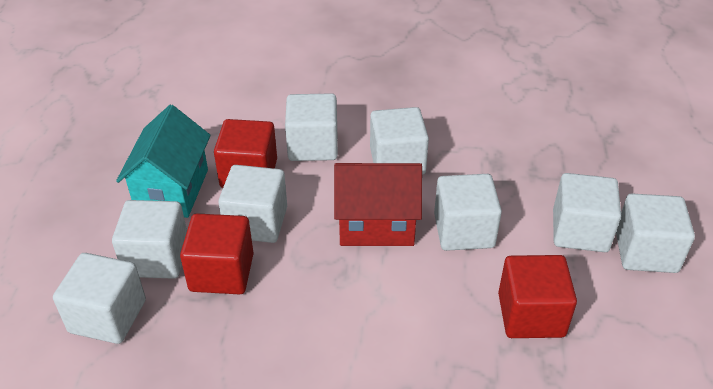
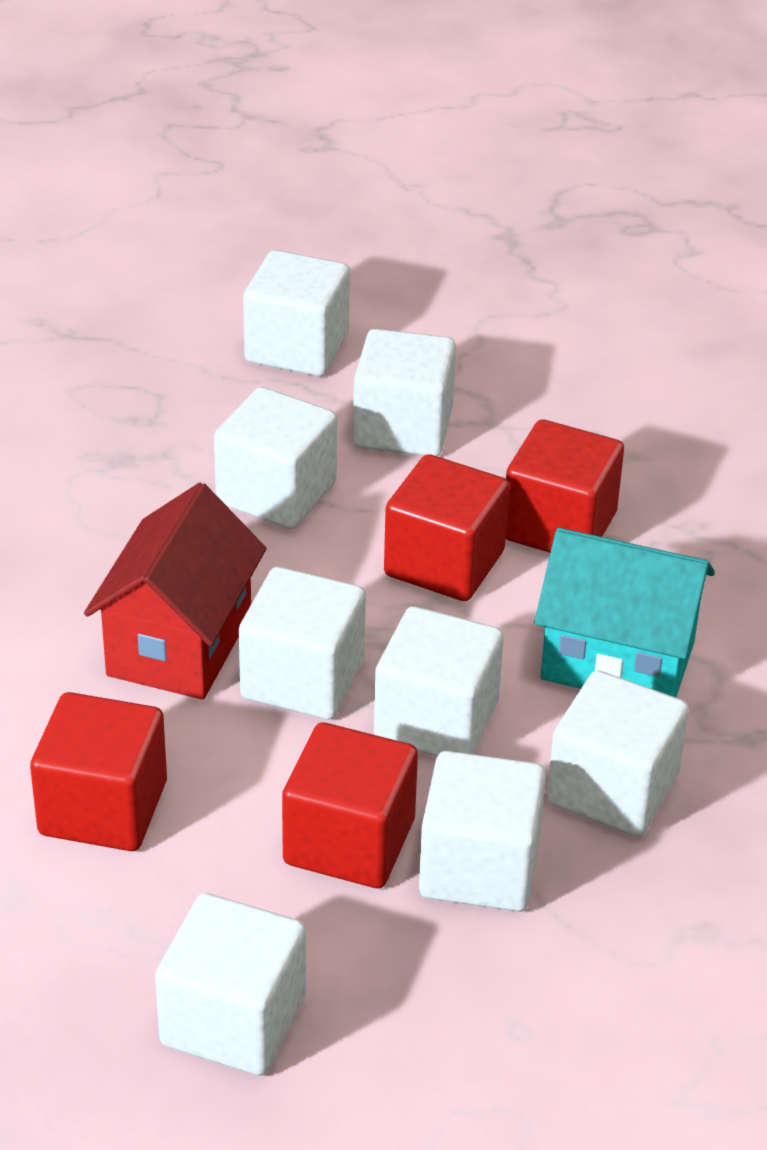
red cube: 3 -> 4

